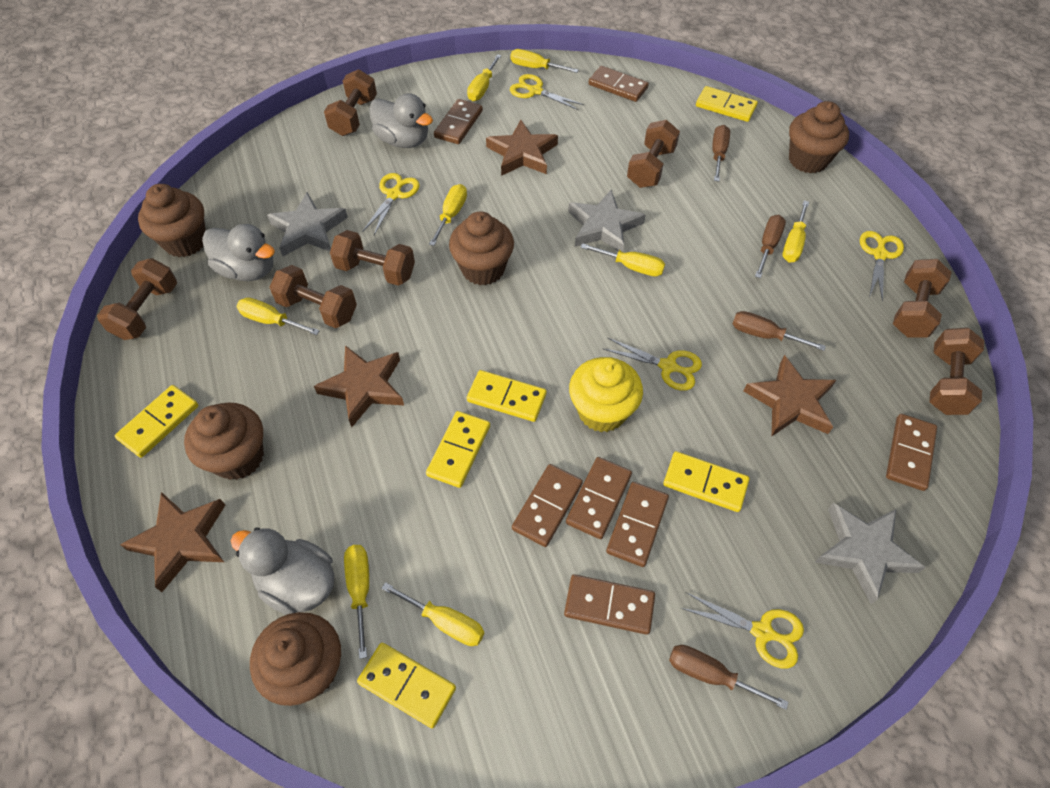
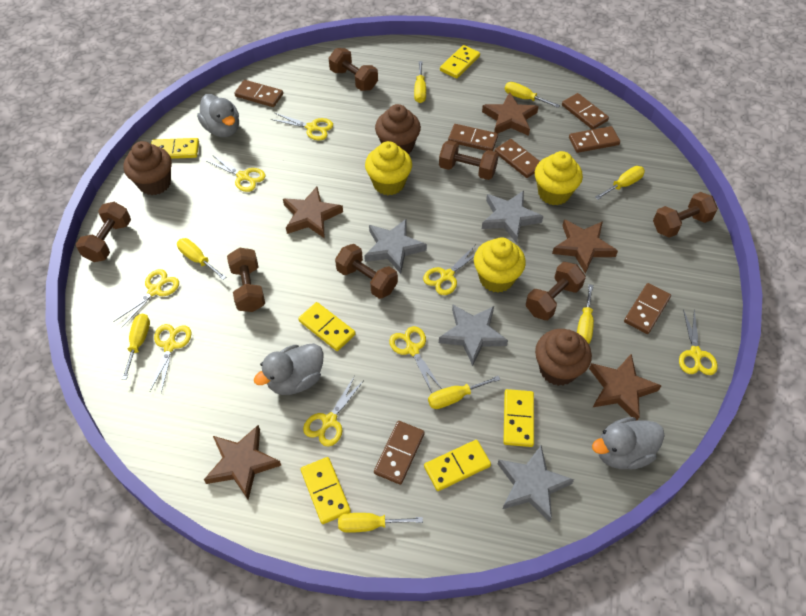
brown cupcake: 5 -> 3
brown screwdriver: 4 -> 0
brown star: 4 -> 5
grey star: 3 -> 4
yellow cupcake: 1 -> 3
yellow scissors: 5 -> 8

